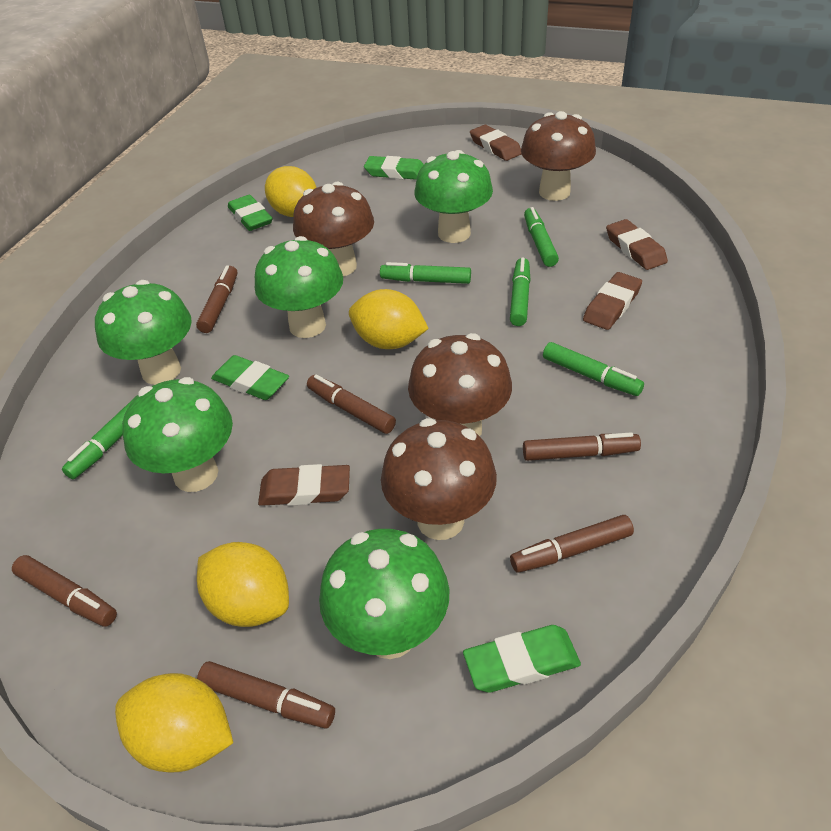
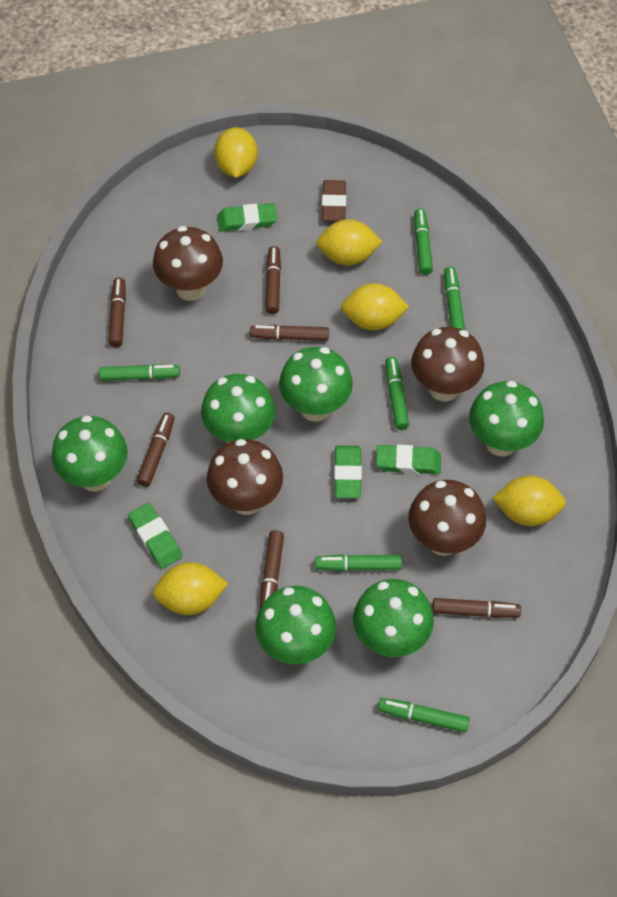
brown eraser: 4 -> 1
green marker: 5 -> 6
green mushroom: 5 -> 6
yellow lemon: 4 -> 5

